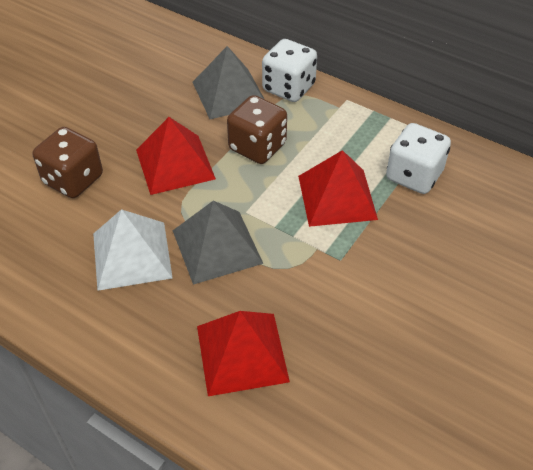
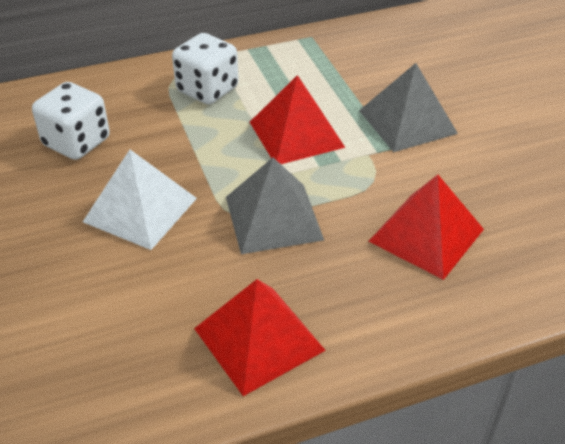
brown dice: 2 -> 0

